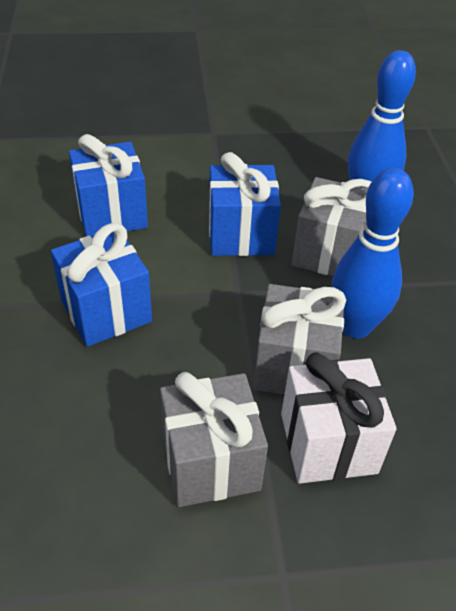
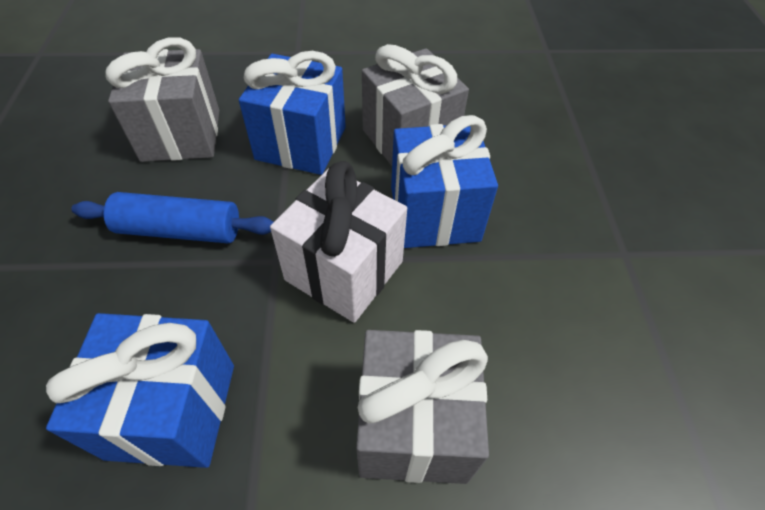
blue bowling pin: 2 -> 0
blue rolling pin: 0 -> 1

